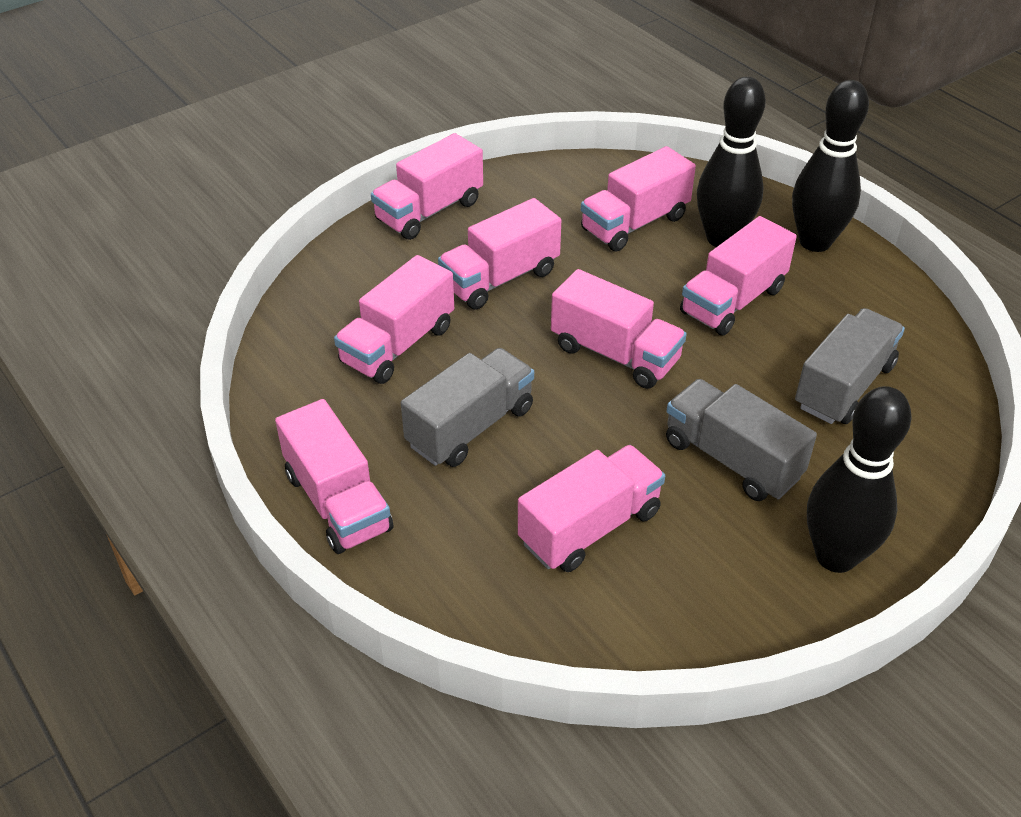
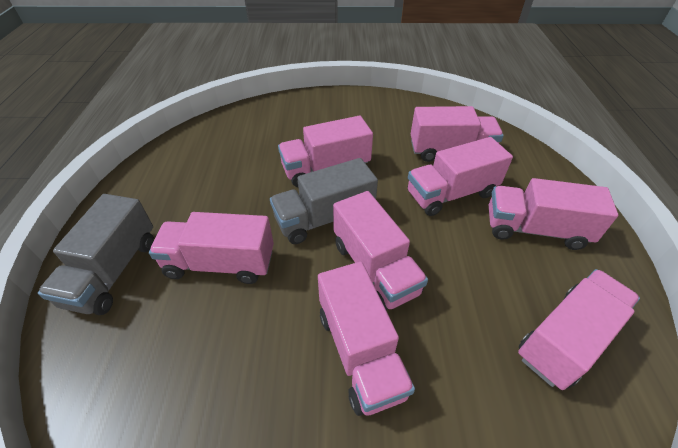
black bowling pin: 3 -> 0
grey truck: 3 -> 2

